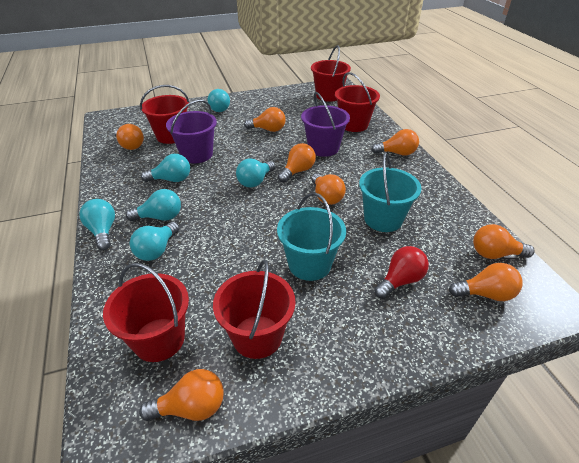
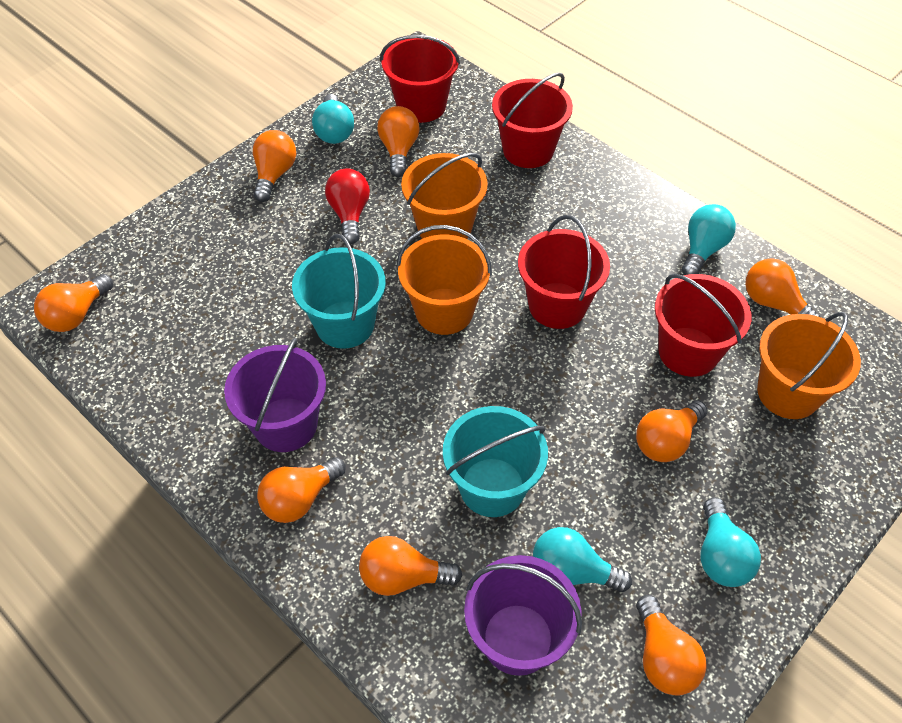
orange bucket: 0 -> 3
red bucket: 5 -> 4
turquoise light bulb: 6 -> 4

